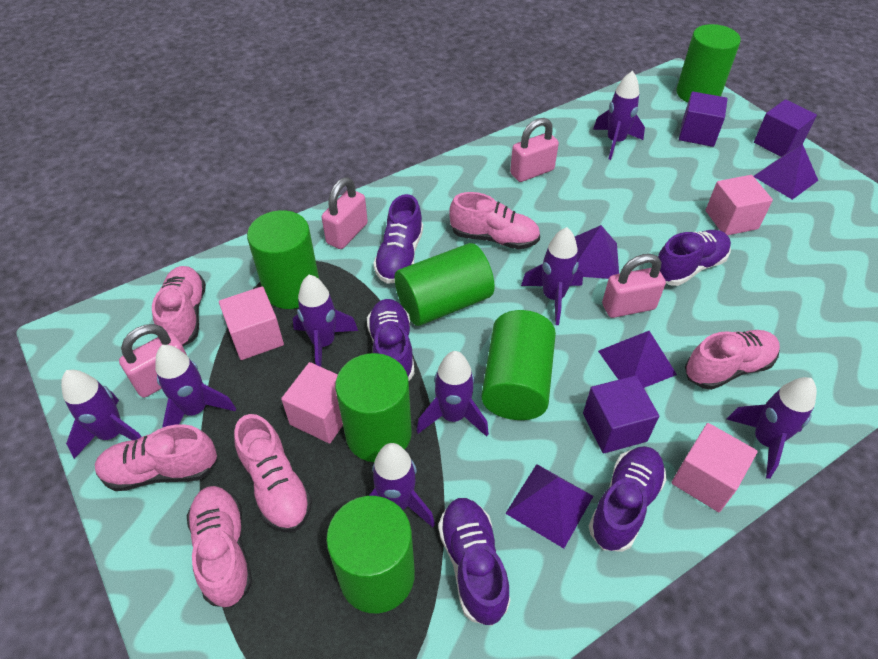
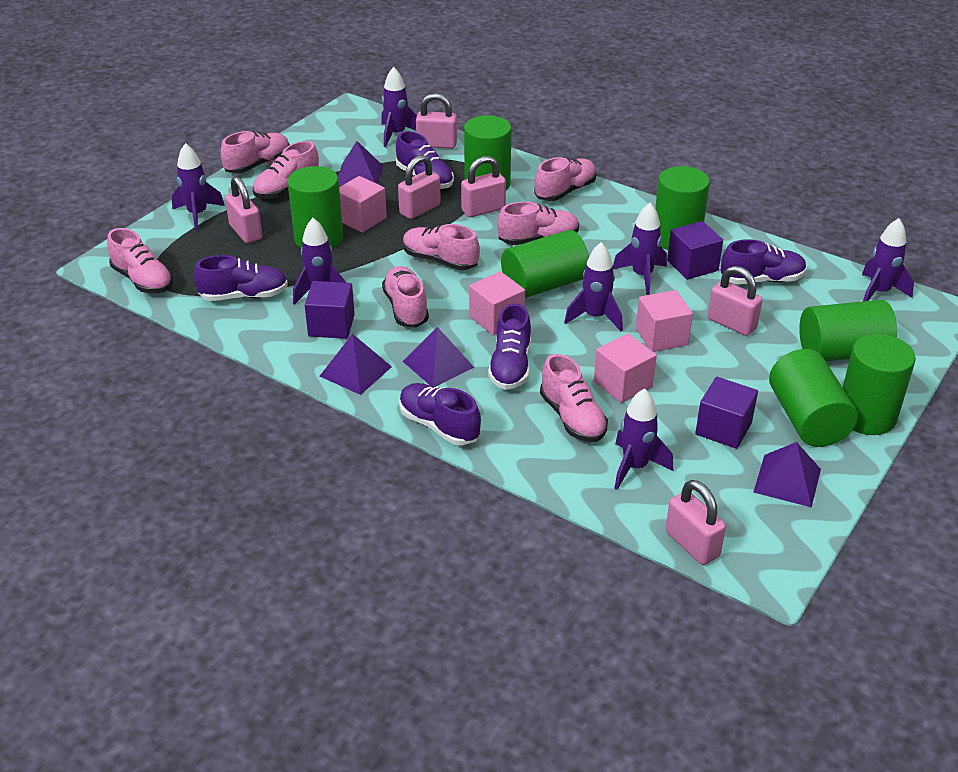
green cylinder: 6 -> 7
pink padlock: 4 -> 6
pink shoe: 6 -> 8
purple rocket: 8 -> 7

